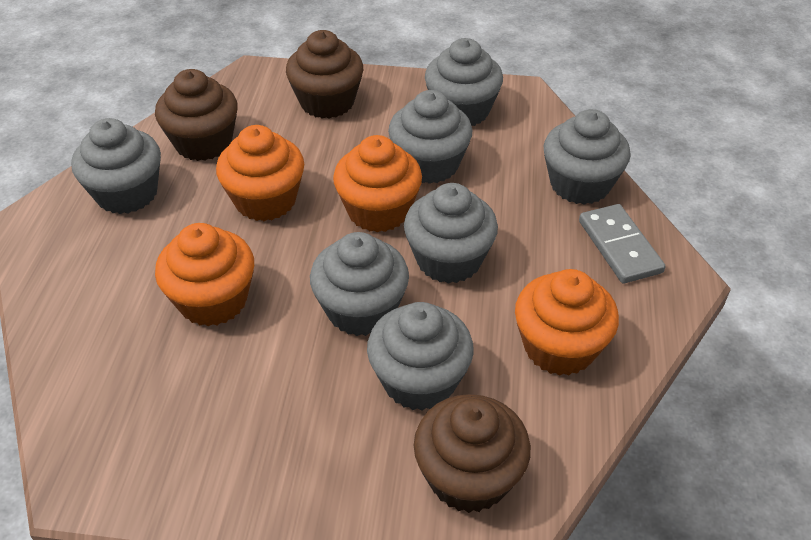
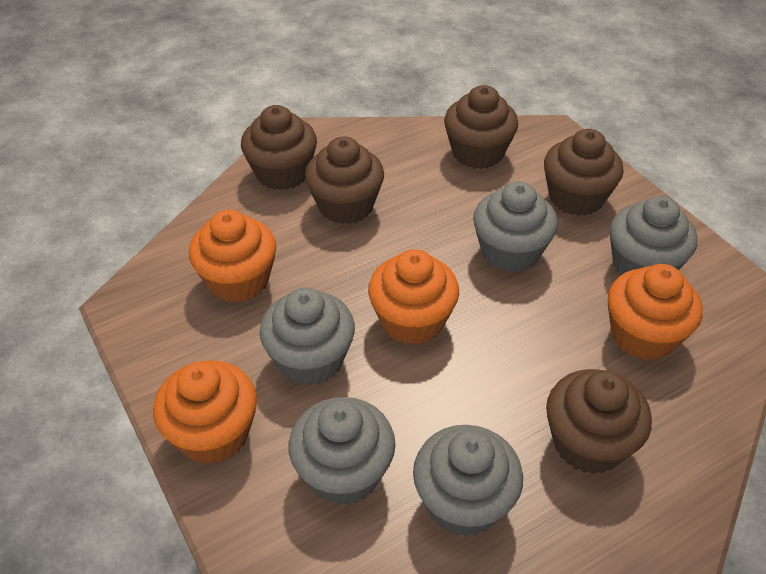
brown cupcake: 3 -> 5
grey cupcake: 7 -> 5
grey domino: 1 -> 0

